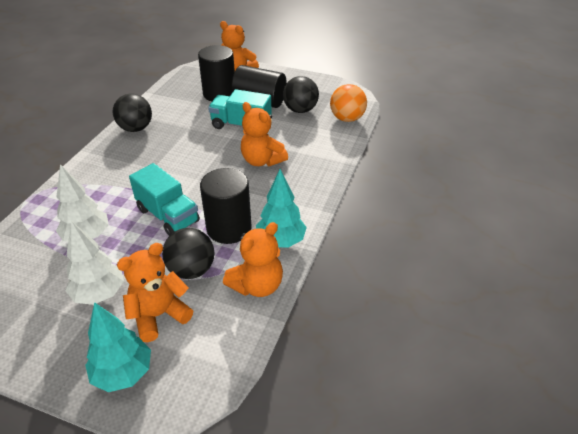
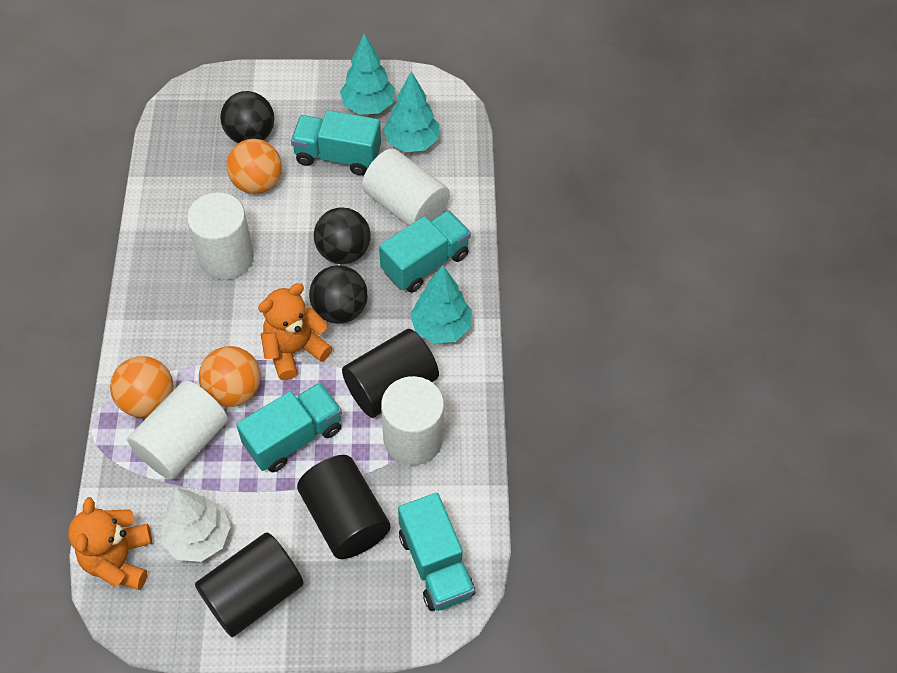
orange ball: 1 -> 3
orange teddy bear: 4 -> 2
turquoise tree: 2 -> 3
turquoise truck: 2 -> 4
white cylinder: 0 -> 4
white tree: 2 -> 1

